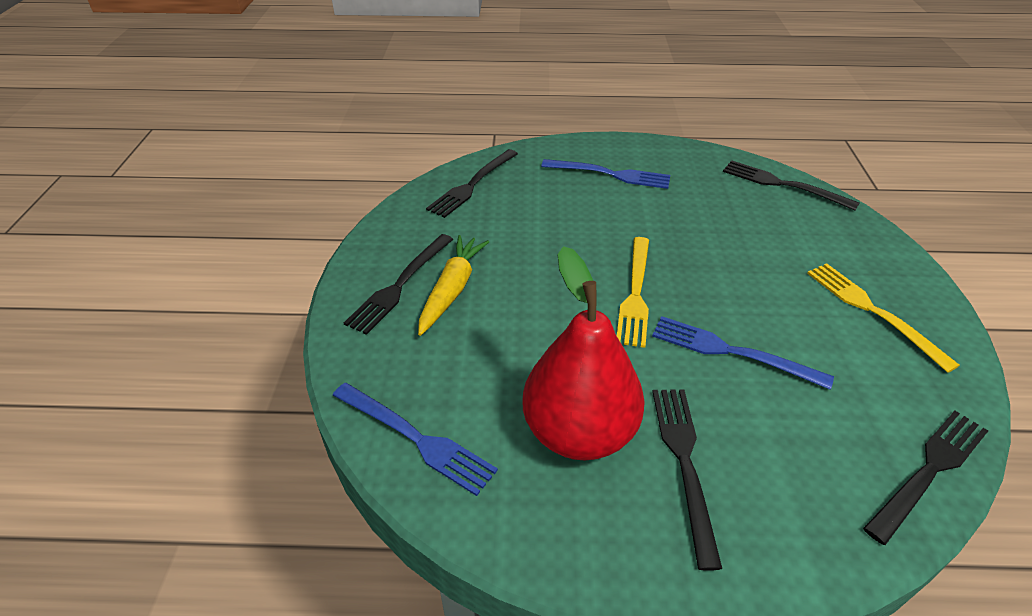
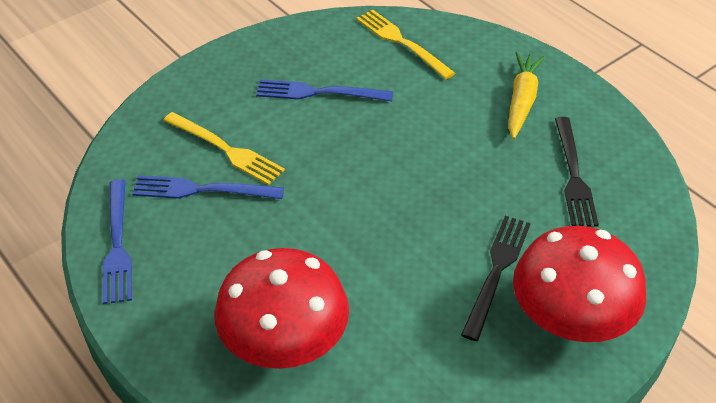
black fork: 5 -> 2
red mushroom: 0 -> 2
red pear: 1 -> 0

